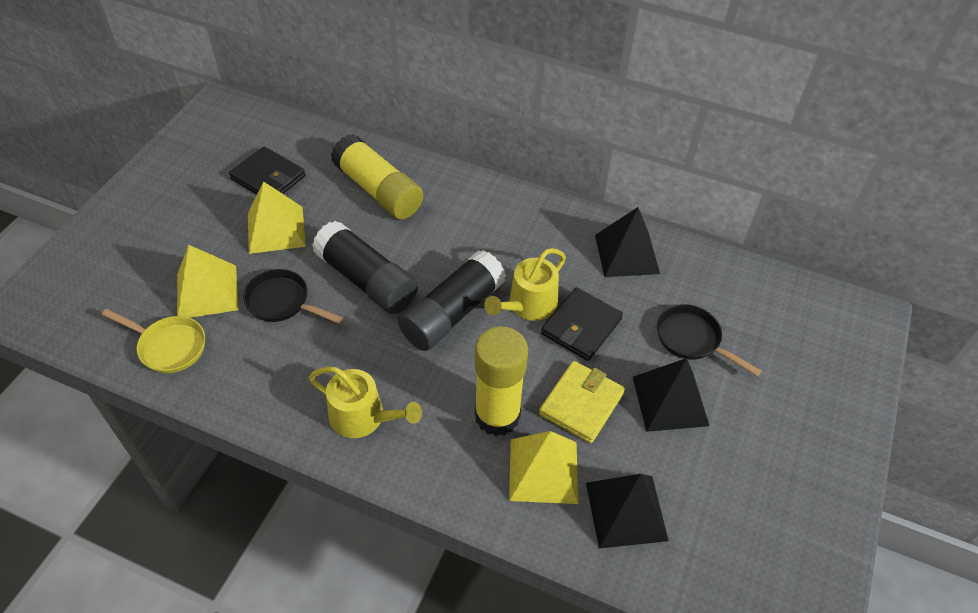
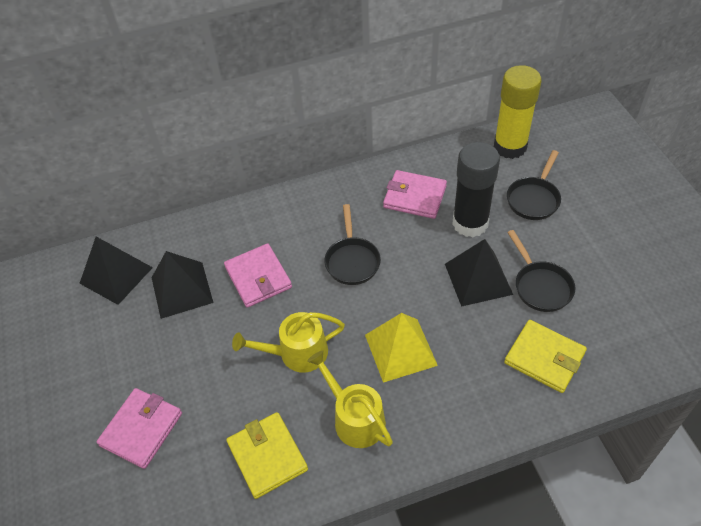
black glue stick: 2 -> 1
black pan: 2 -> 3
black wallet: 2 -> 0
pink wallet: 0 -> 3
yellow glue stick: 2 -> 1
yellow pan: 1 -> 0
yellow pyramid: 3 -> 1
yellow wallet: 1 -> 2

